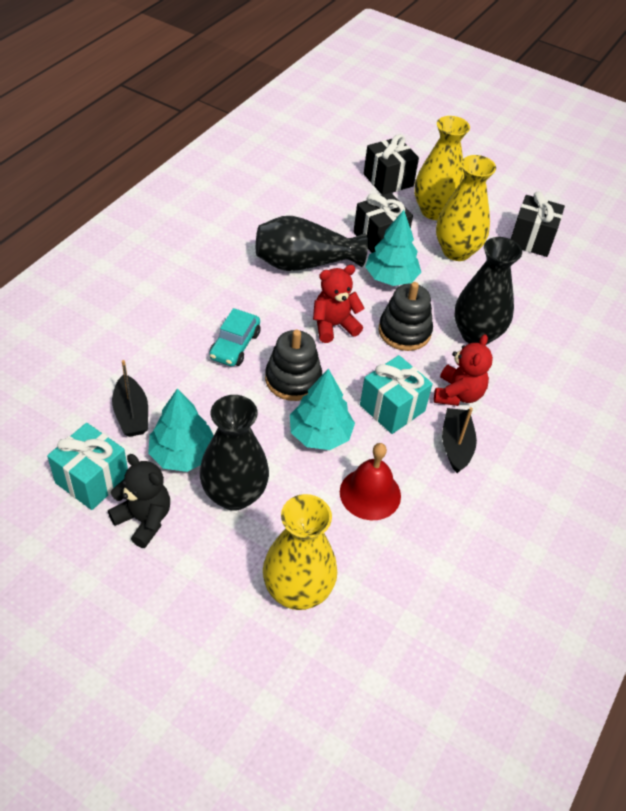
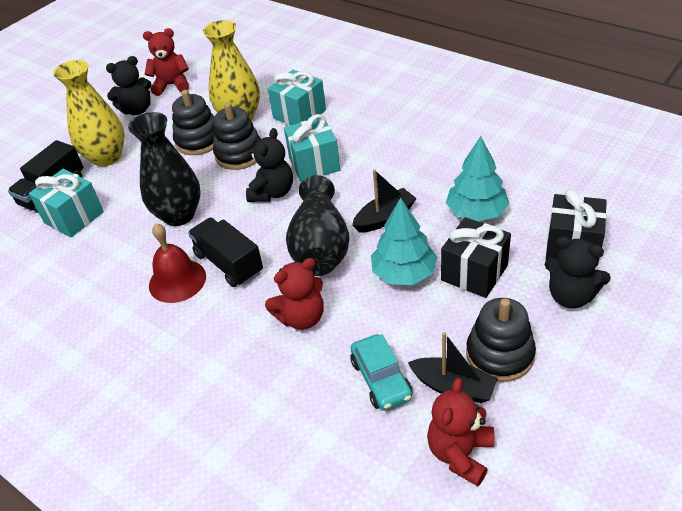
black gift: 3 -> 2
black stacking toy: 2 -> 3
black teddy bear: 1 -> 3
black truck: 0 -> 2
black vase: 3 -> 2
red teddy bear: 2 -> 3
turquoise gift: 2 -> 3
turquoise tree: 3 -> 2
yellow vase: 3 -> 2

